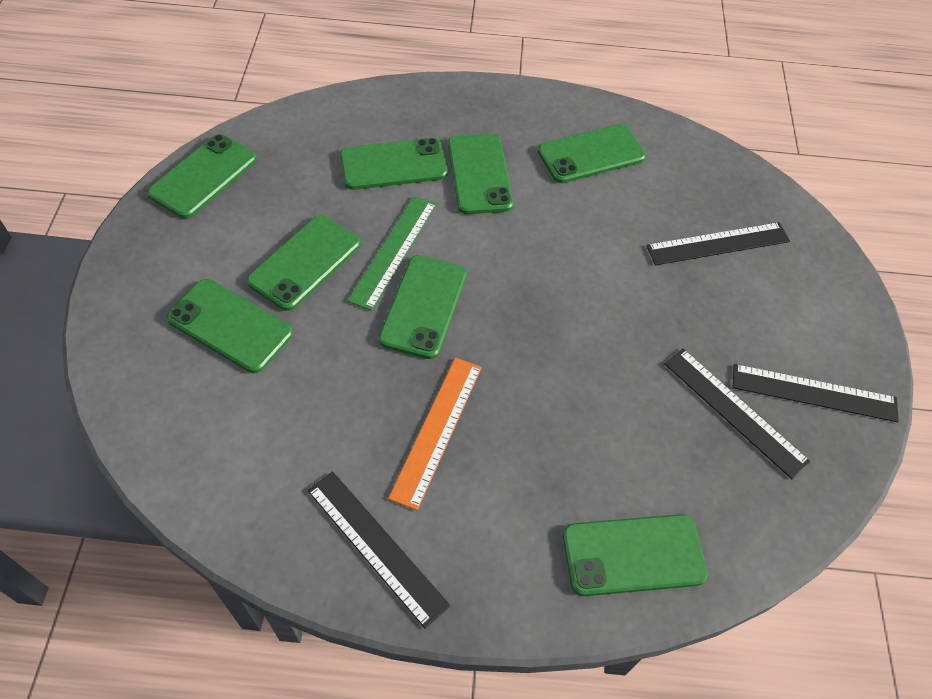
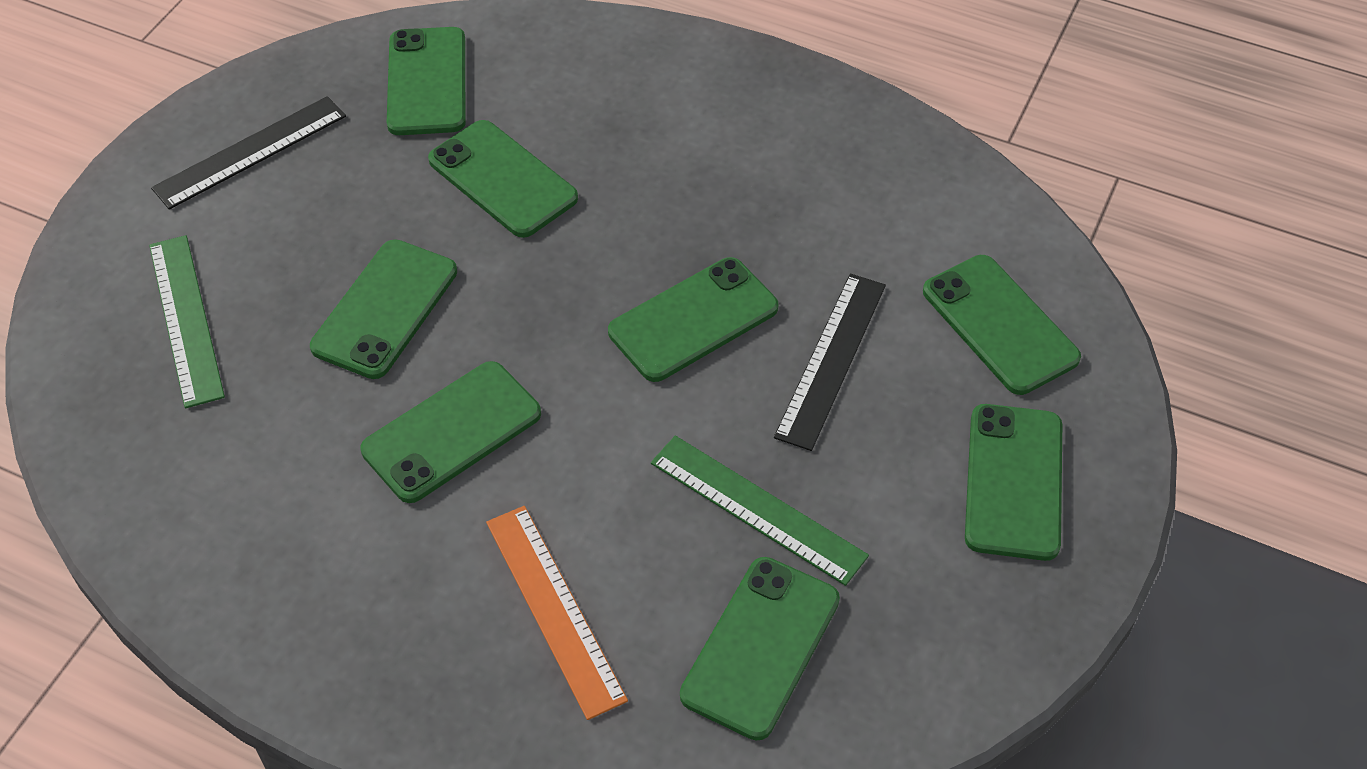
black ruler: 4 -> 2
green ruler: 1 -> 2

